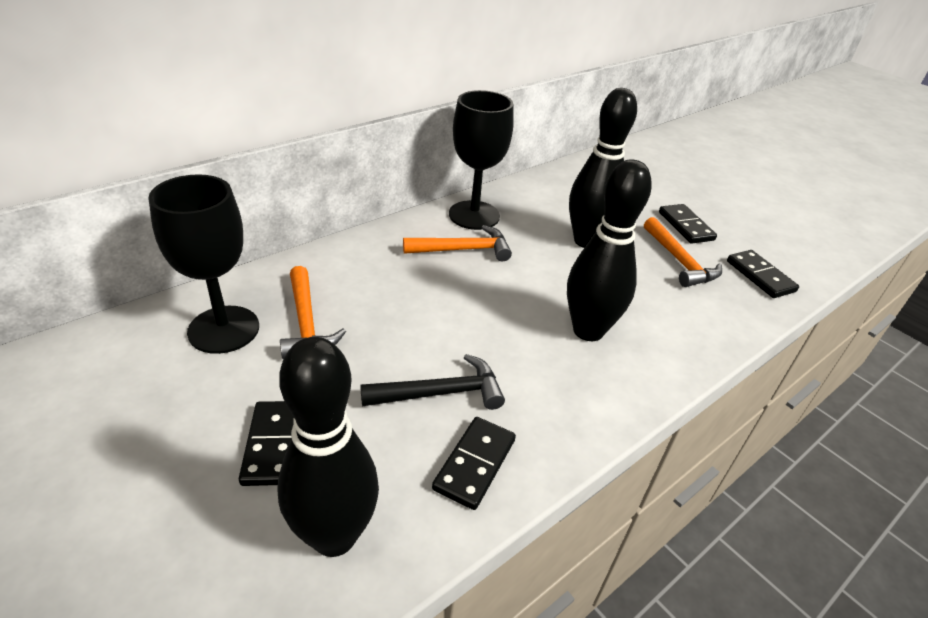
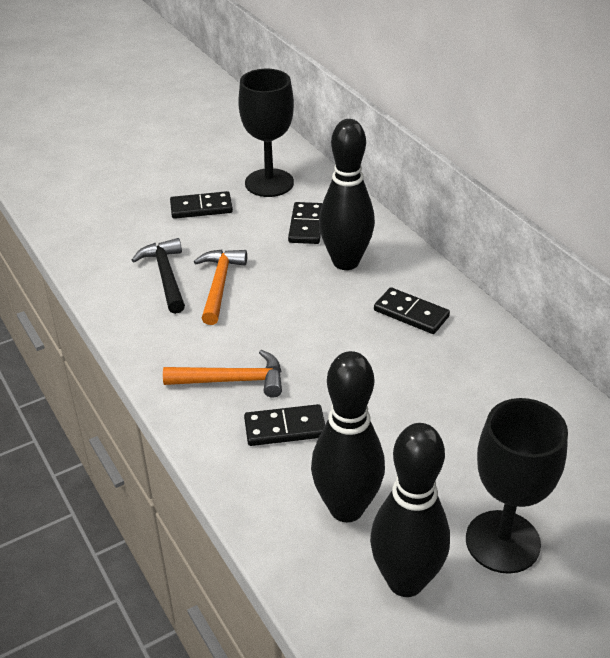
orange hammer: 3 -> 2

